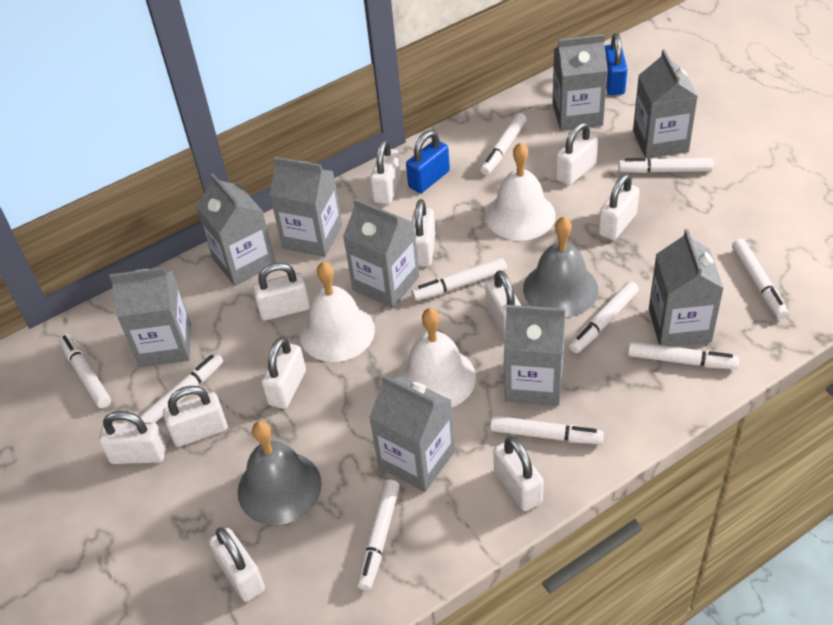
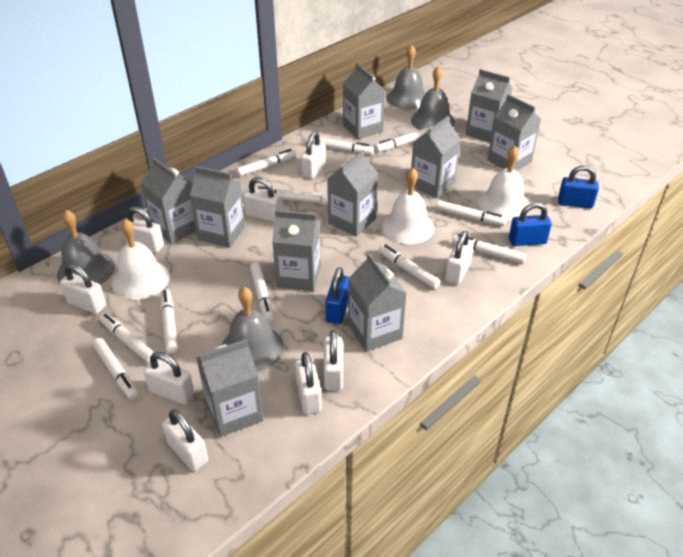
blue padlock: 2 -> 3
grey bell: 2 -> 4
grey carton: 9 -> 10
white marker: 10 -> 11
white padlock: 11 -> 9

